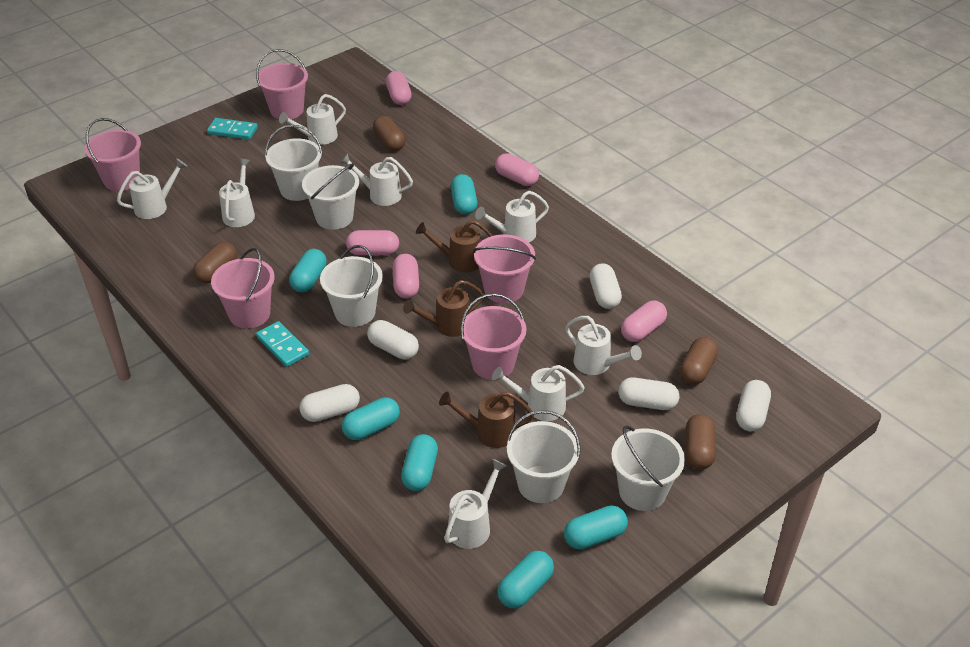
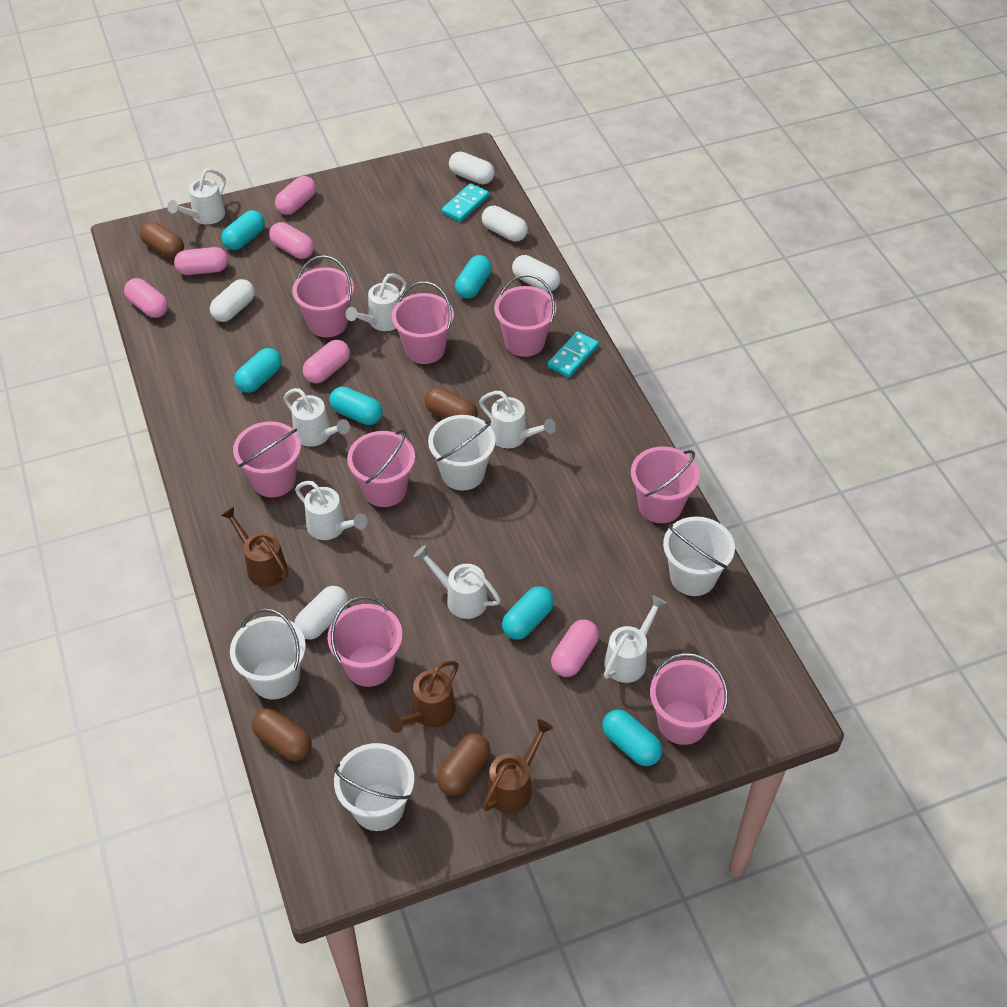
pink bucket: 5 -> 8
pink capsule: 5 -> 6
white bucket: 5 -> 4
white watering can: 8 -> 7

